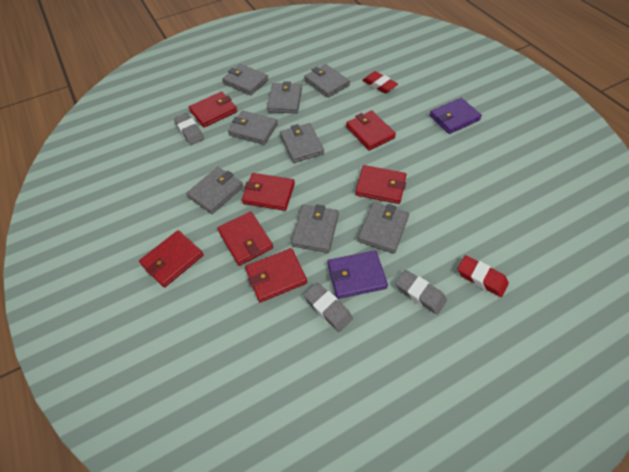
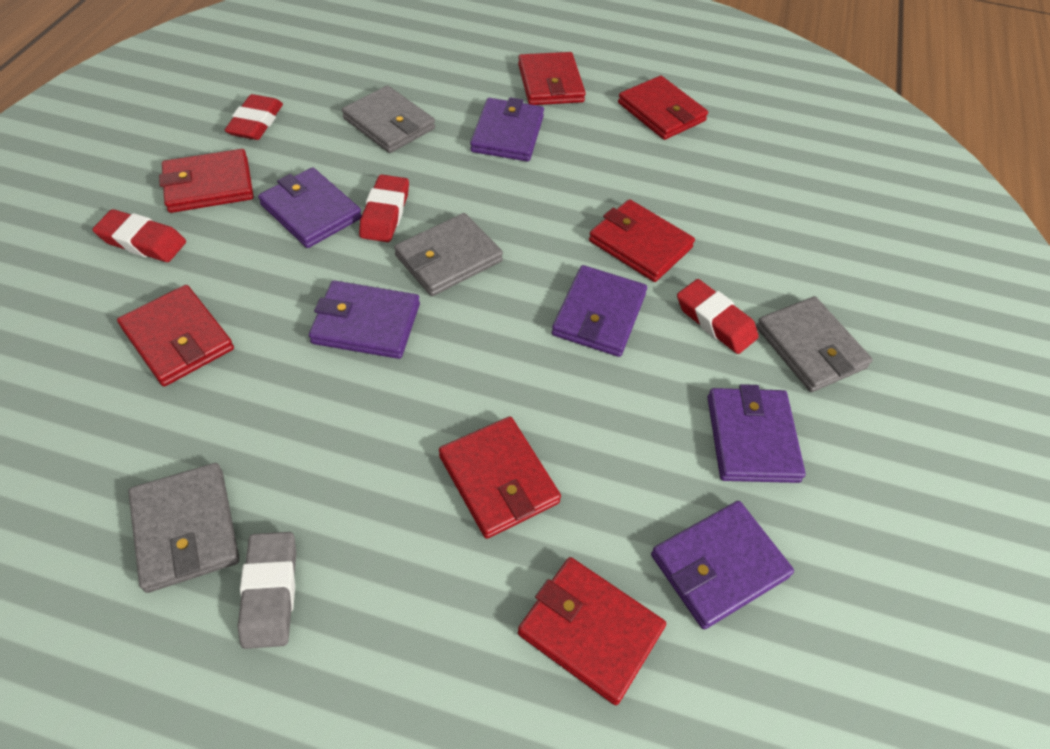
grey eraser: 3 -> 1
grey wallet: 8 -> 4
purple wallet: 2 -> 6
red eraser: 2 -> 4

